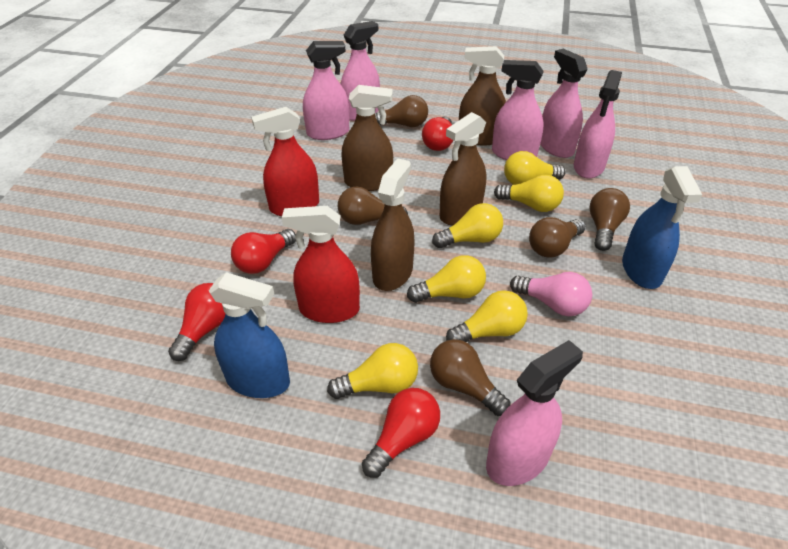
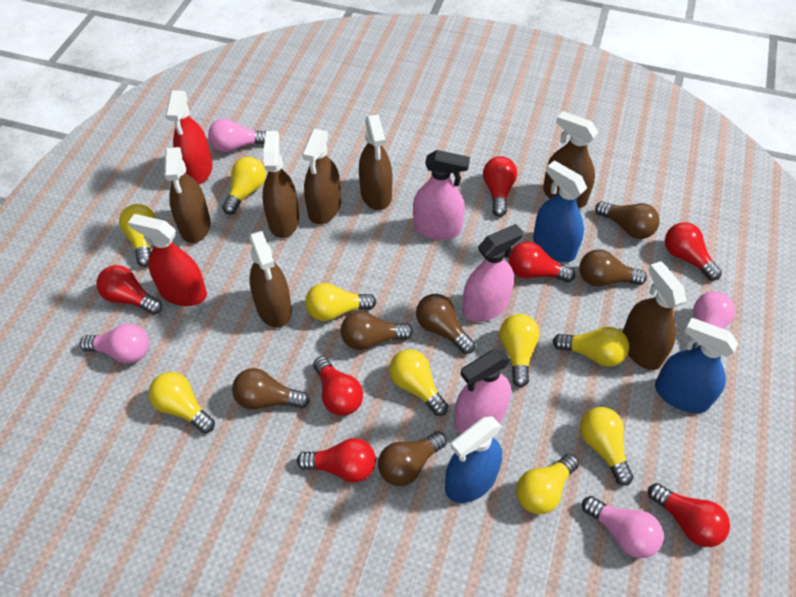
blue spray bottle: 2 -> 3
brown light bulb: 5 -> 6
brown spray bottle: 4 -> 7
pink light bulb: 1 -> 4
pink spray bottle: 6 -> 3
red light bulb: 4 -> 7
yellow light bulb: 6 -> 9

